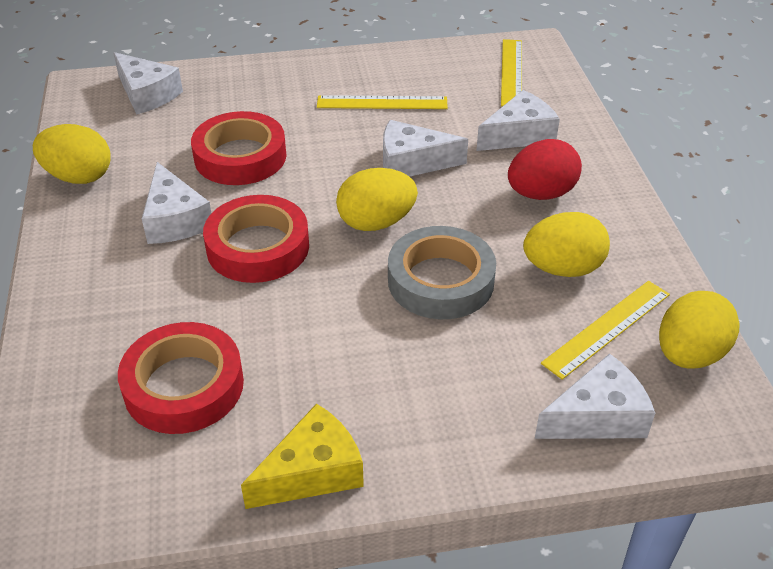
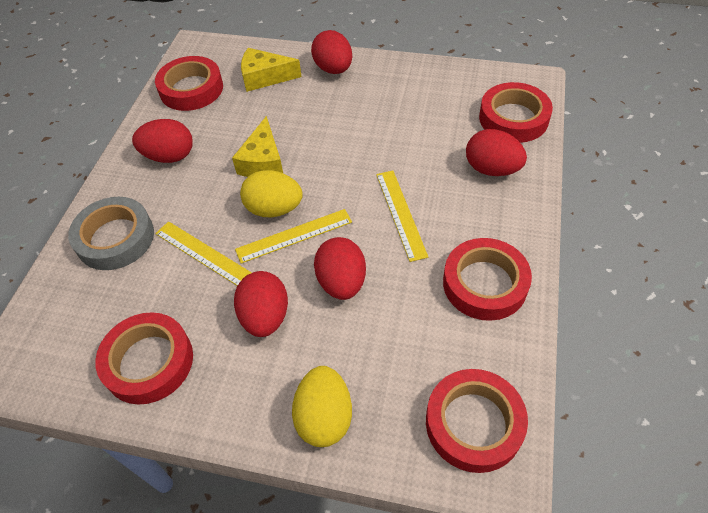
red egg: 1 -> 5
red tape: 3 -> 5
white cheese: 5 -> 0
yellow cheese: 1 -> 2
yellow egg: 4 -> 2

